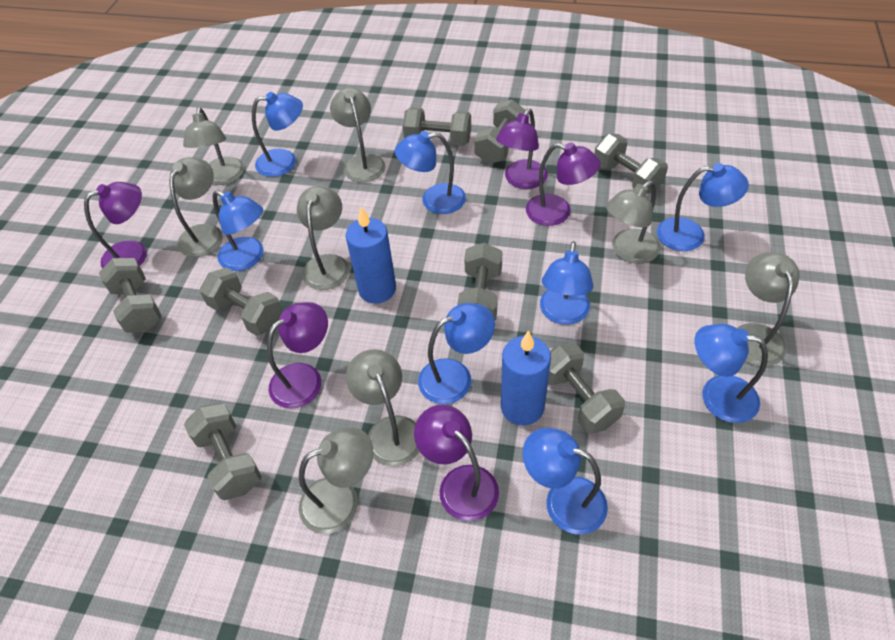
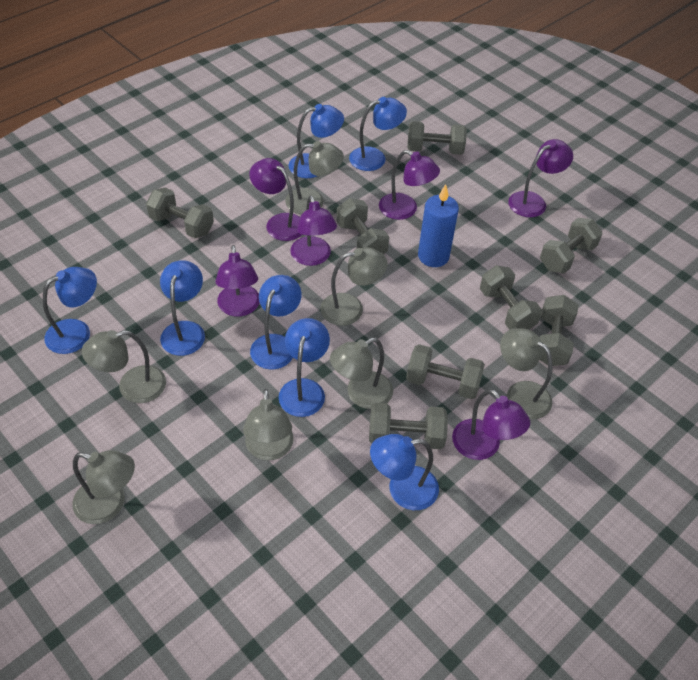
blue candle: 2 -> 1
blue lamp: 8 -> 7
grey lamp: 8 -> 7
purple lamp: 5 -> 6

